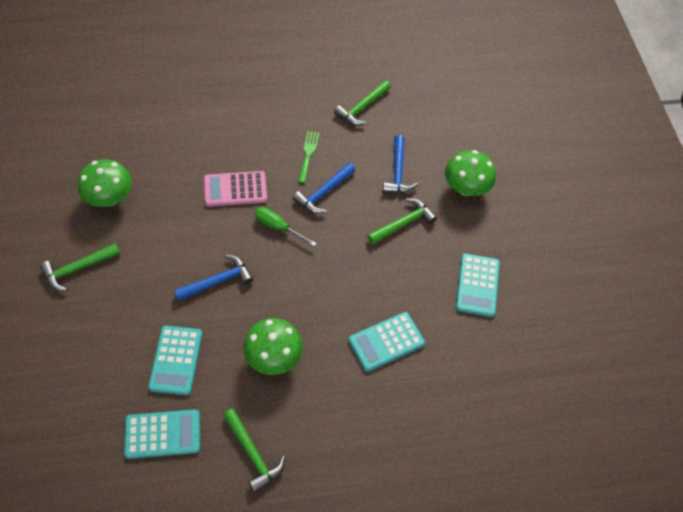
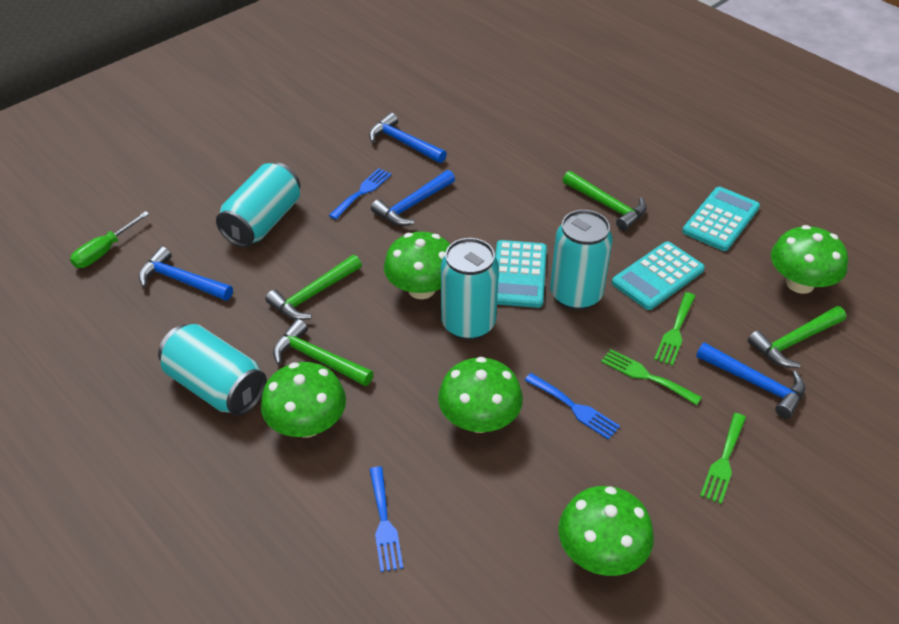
blue fork: 0 -> 3
blue hammer: 3 -> 4
green fork: 1 -> 3
green mushroom: 3 -> 5
pink calculator: 1 -> 0
turquoise calculator: 4 -> 3
turquoise can: 0 -> 4

